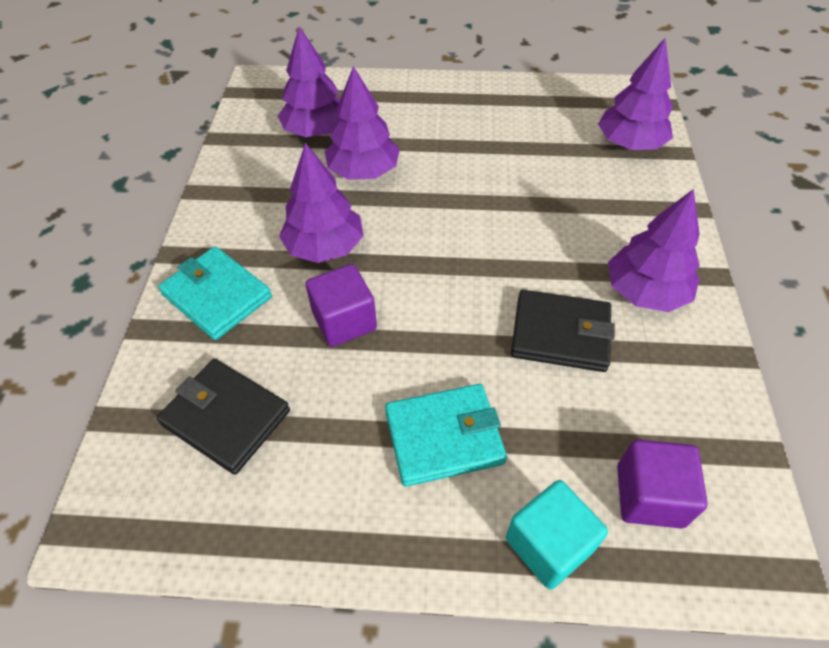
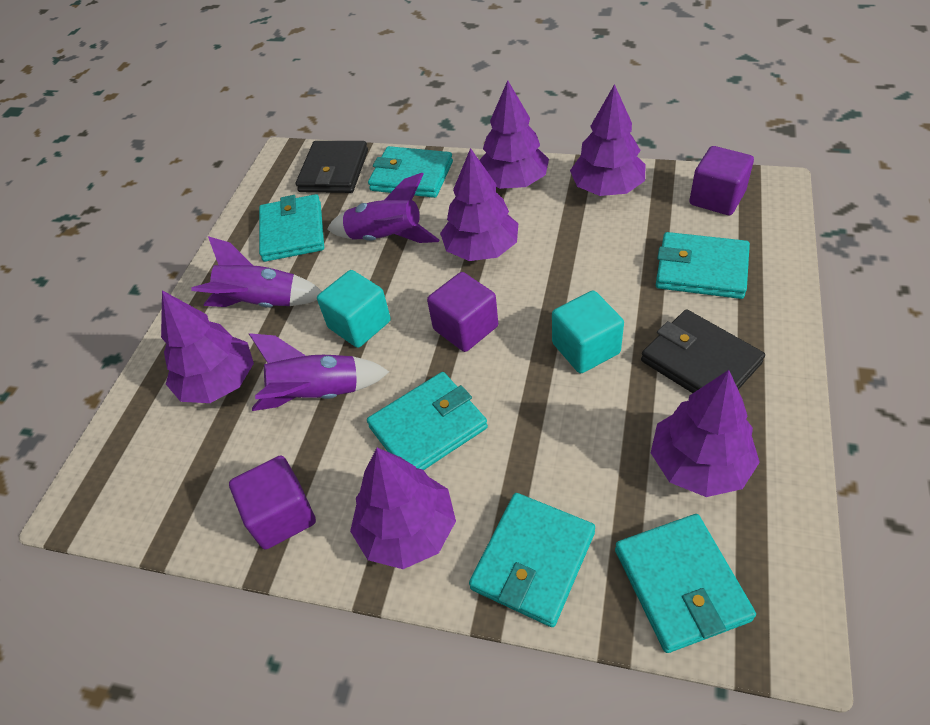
purple cube: 2 -> 3
purple rocket: 0 -> 3
purple tree: 5 -> 6
turquoise cube: 1 -> 2
turquoise wallet: 2 -> 6

